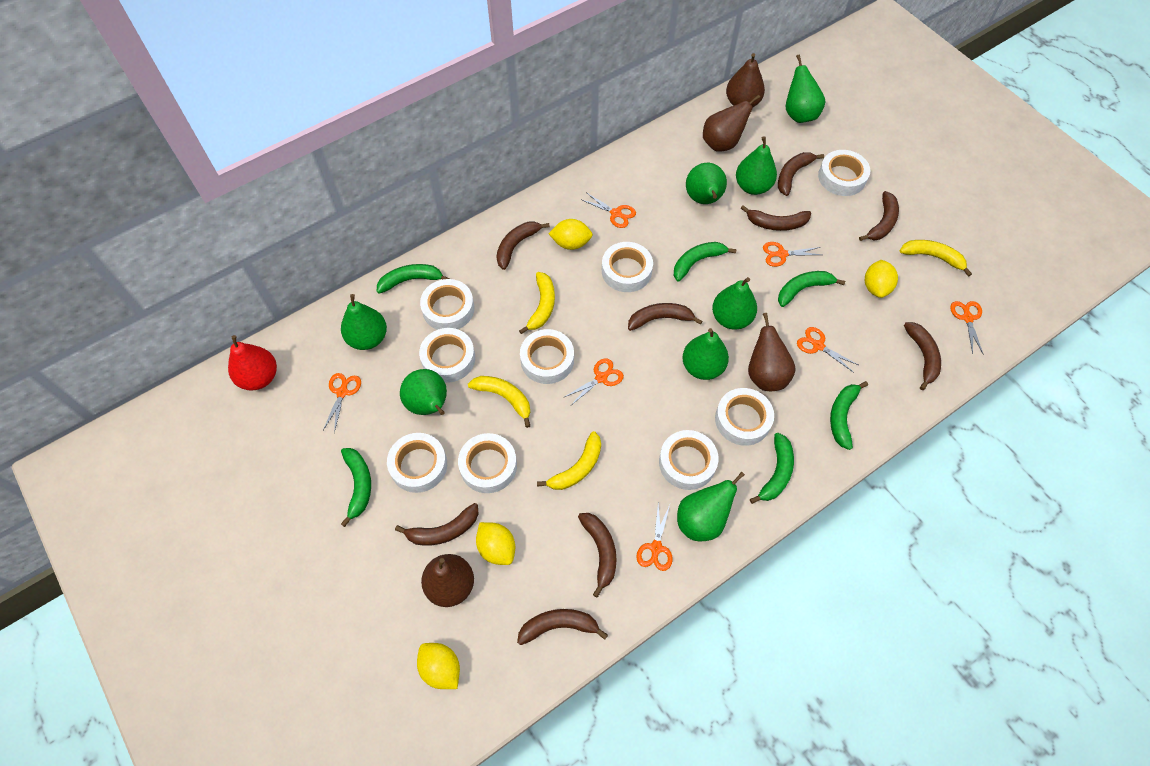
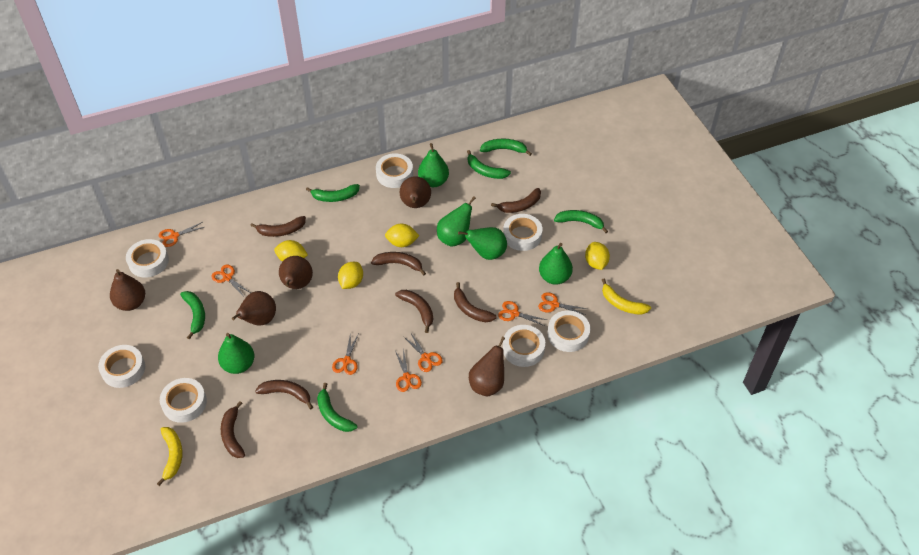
brown banana: 9 -> 7
brown pear: 4 -> 5
green pear: 8 -> 5
red pear: 1 -> 0
white tape: 9 -> 7
yellow banana: 4 -> 2

